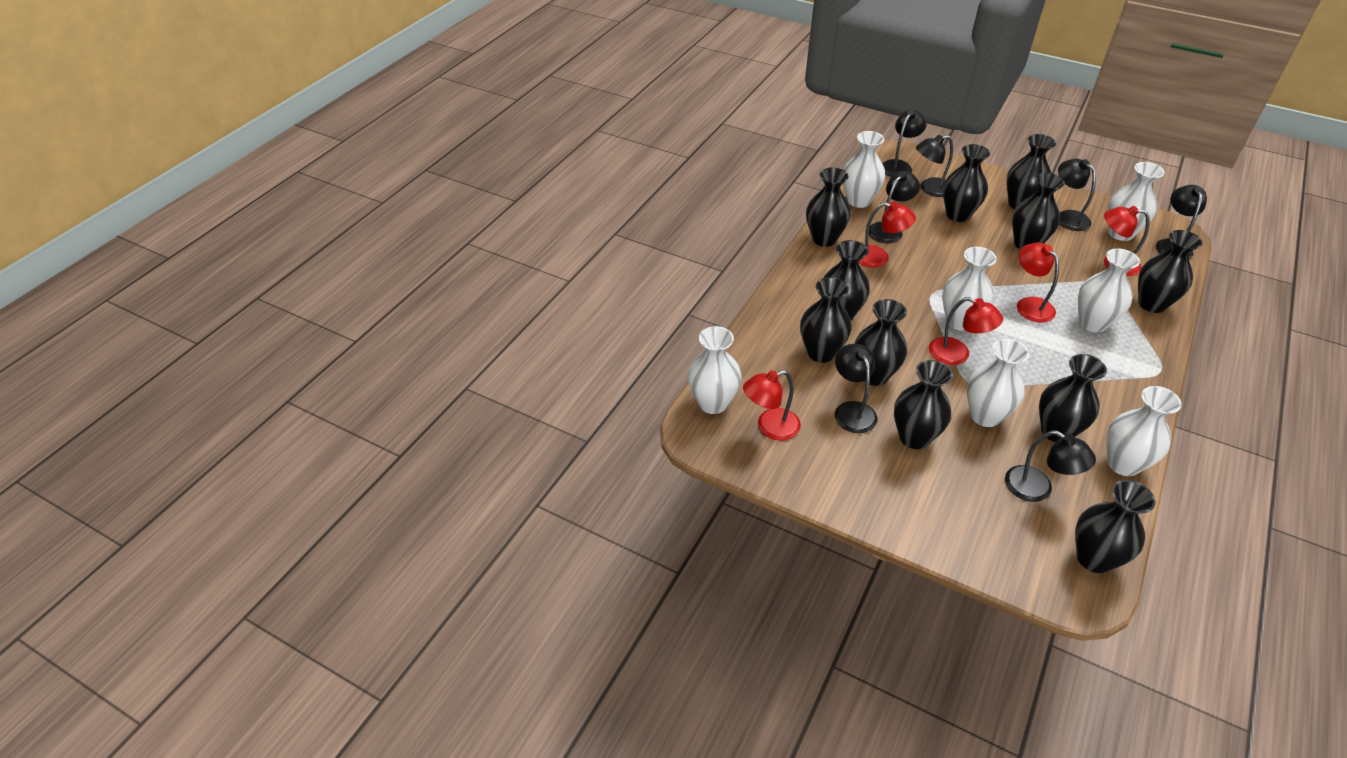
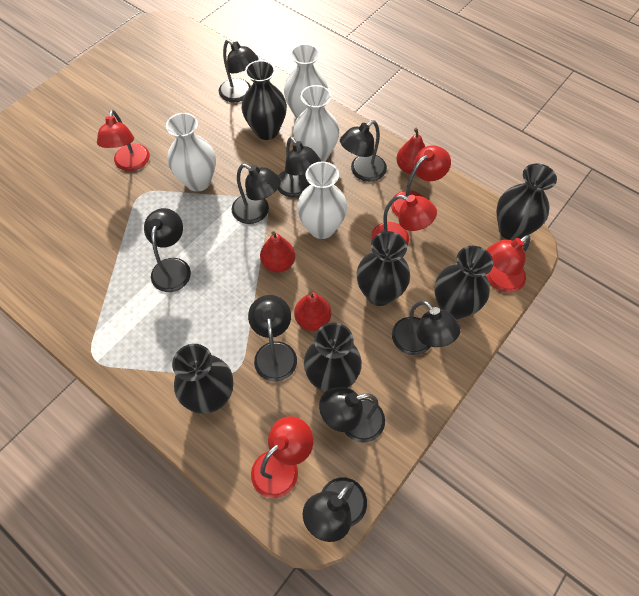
black lamp: 7 -> 9
black vase: 11 -> 6
red pear: 0 -> 3
white vase: 7 -> 4

